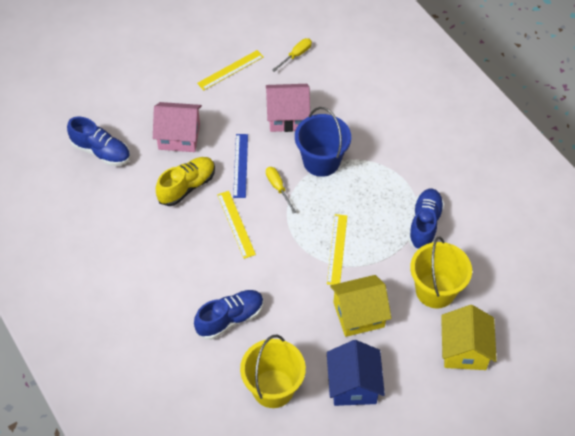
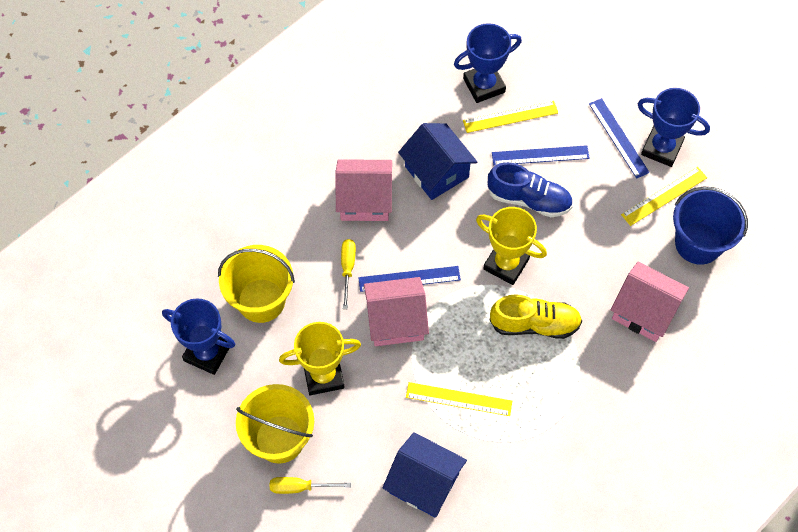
blue house: 1 -> 2
blue ruler: 1 -> 3
blue shoe: 3 -> 1
blue trophy: 0 -> 3
pink house: 2 -> 3
yellow house: 2 -> 0
yellow trophy: 0 -> 2

